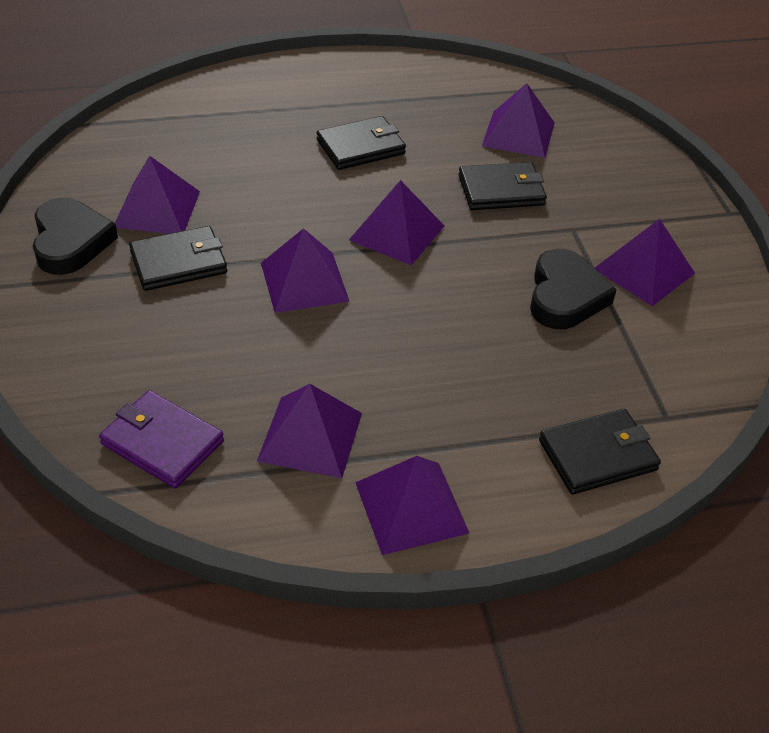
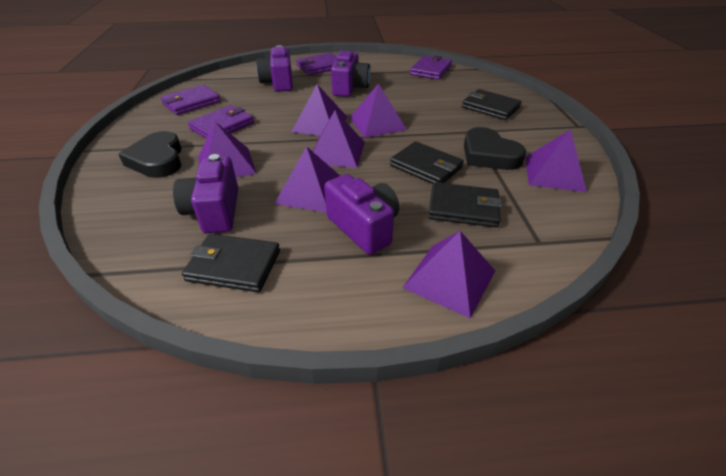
purple camera: 0 -> 4
purple wallet: 1 -> 4

